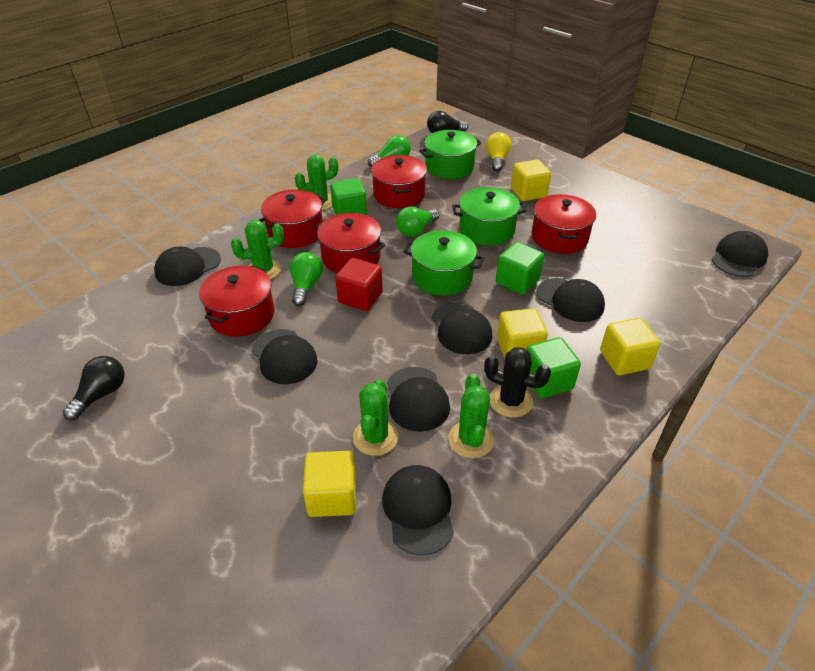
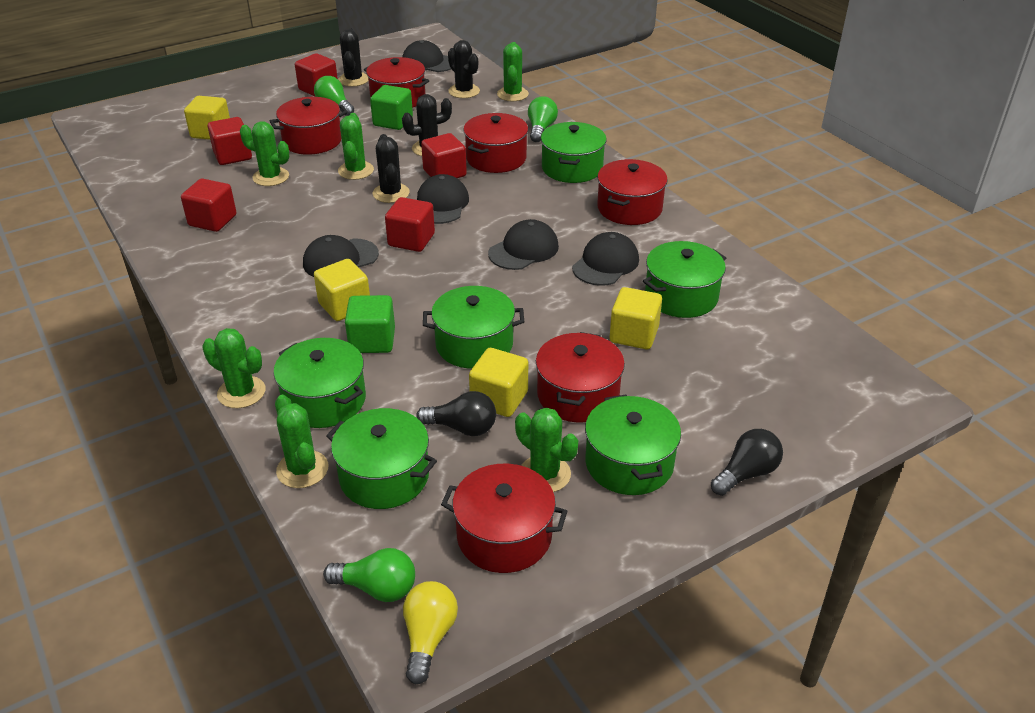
black cactus: 1 -> 4
black cap: 7 -> 5
green cactus: 4 -> 6
green cube: 3 -> 2
green pot: 3 -> 6
red cube: 1 -> 5
red pot: 5 -> 6

